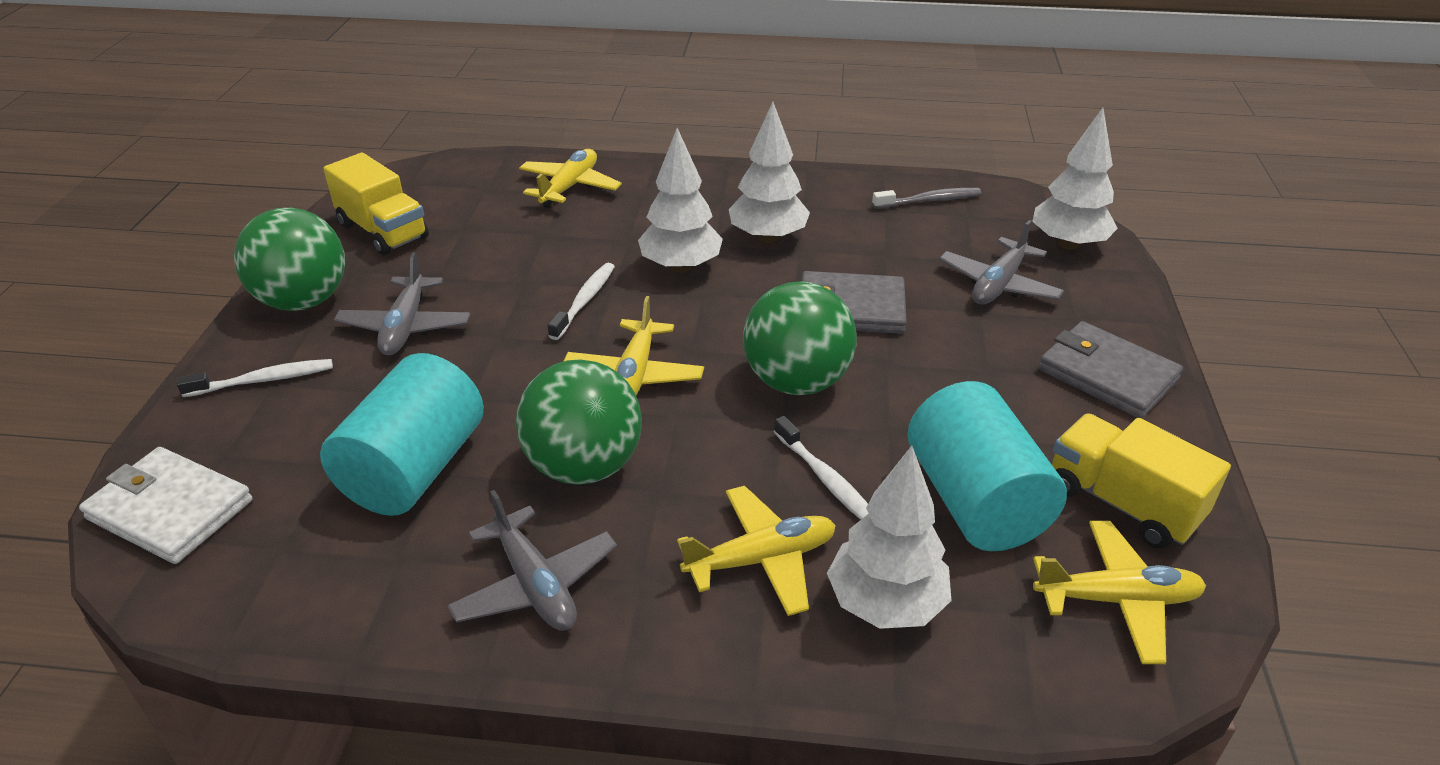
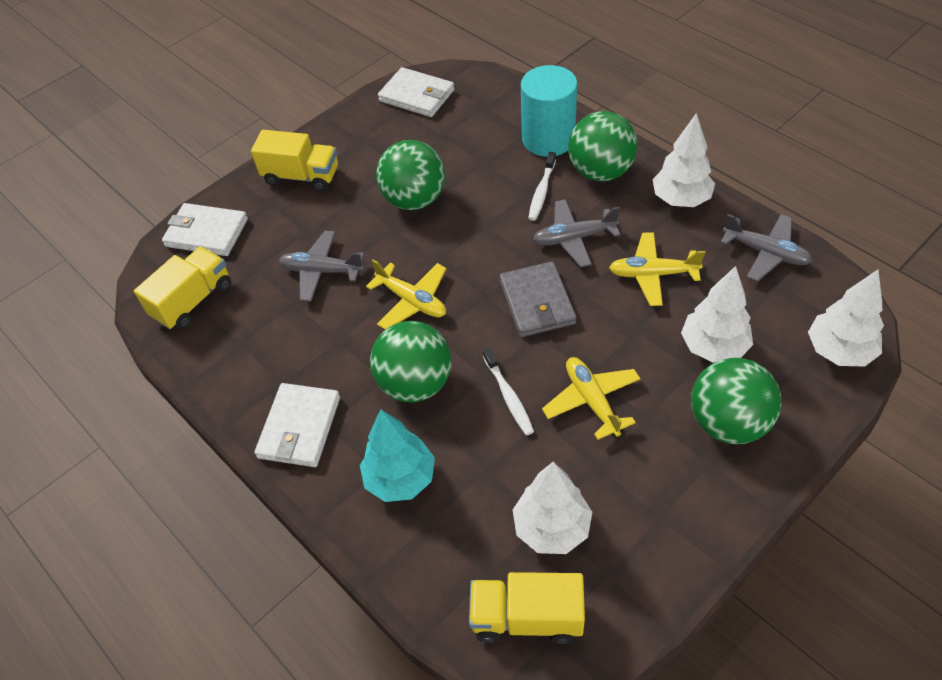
green ball: 3 -> 4
grey toothbrush: 1 -> 0
grey wallet: 2 -> 1
turquoise cylinder: 2 -> 1
turquoise tree: 0 -> 1
white toothbrush: 3 -> 2
white wallet: 1 -> 3
yellow plane: 4 -> 3
yellow truck: 2 -> 3

